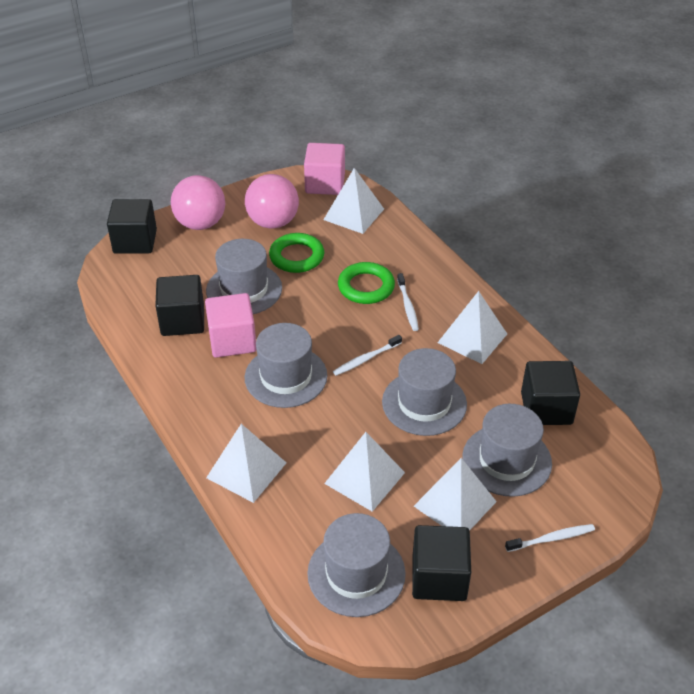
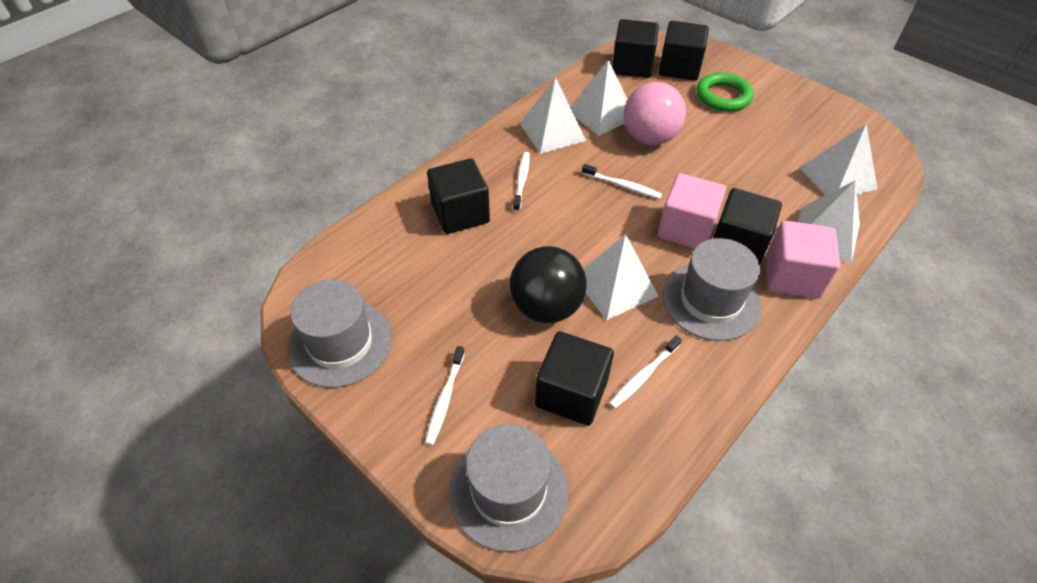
black ball: 0 -> 1
black cube: 4 -> 5
green ring: 2 -> 1
grey hat: 5 -> 3
pink ball: 2 -> 1
white toothbrush: 3 -> 4

